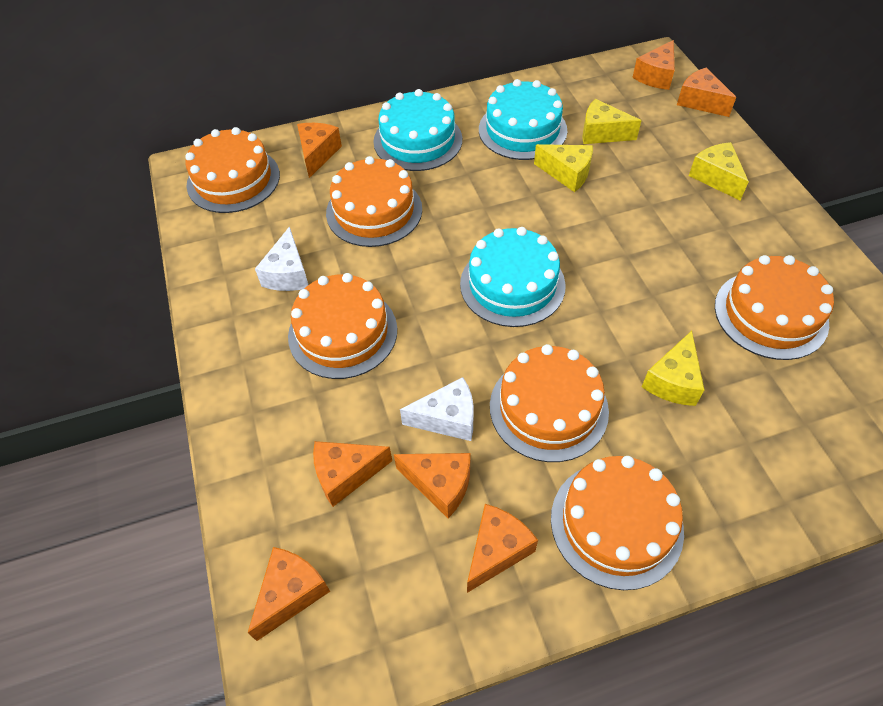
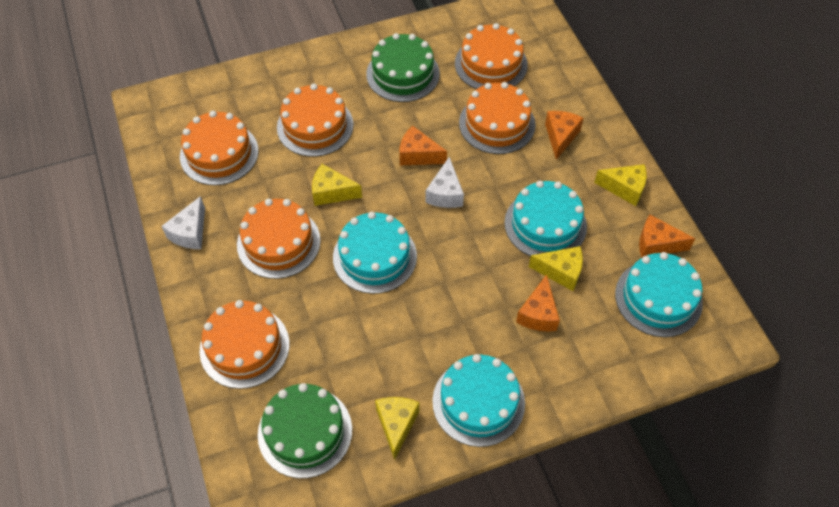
green cake: 0 -> 2
orange cheese: 7 -> 4
turquoise cake: 3 -> 4

